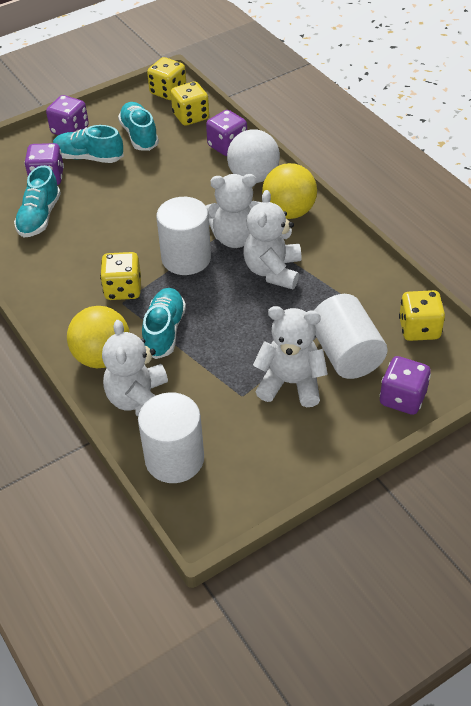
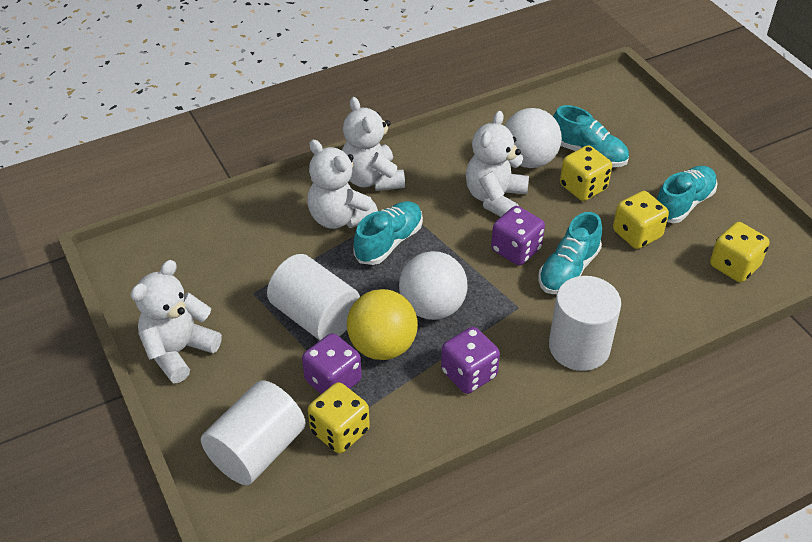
purple dice: 4 -> 3
white ball: 1 -> 2
yellow ball: 2 -> 1

